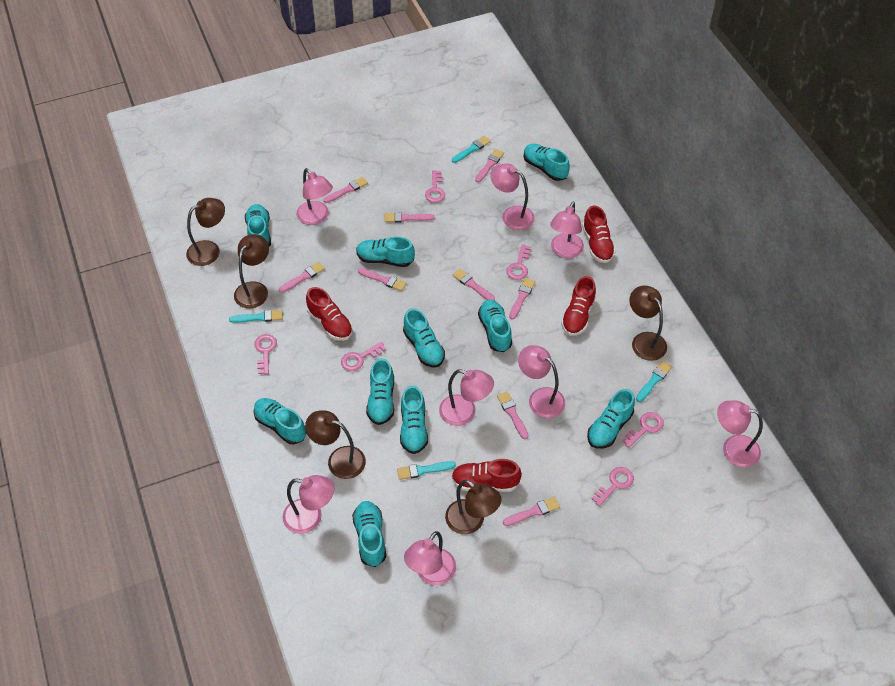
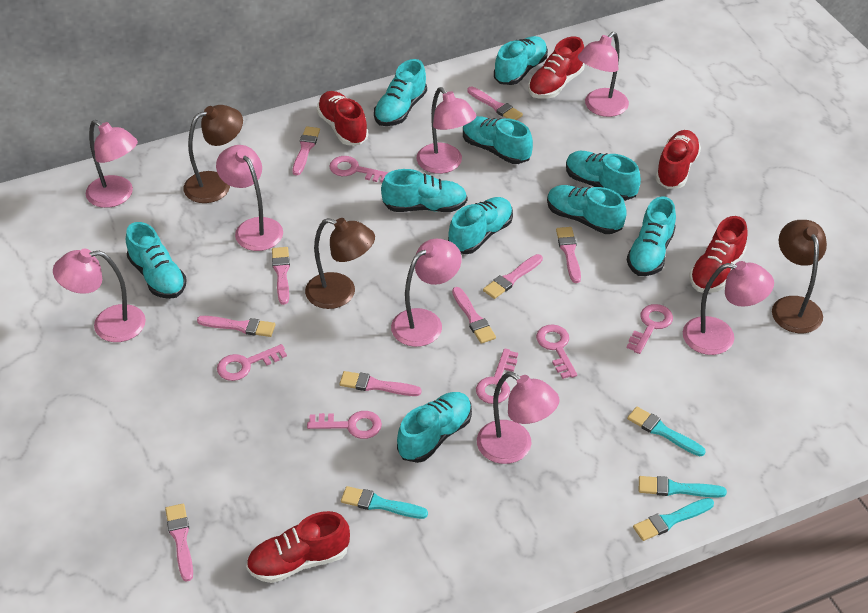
brown lamp: 5 -> 3
red shoe: 4 -> 5

